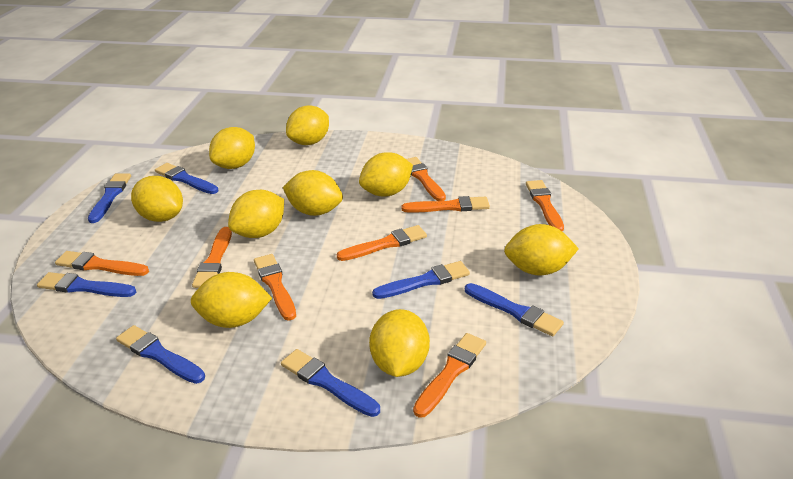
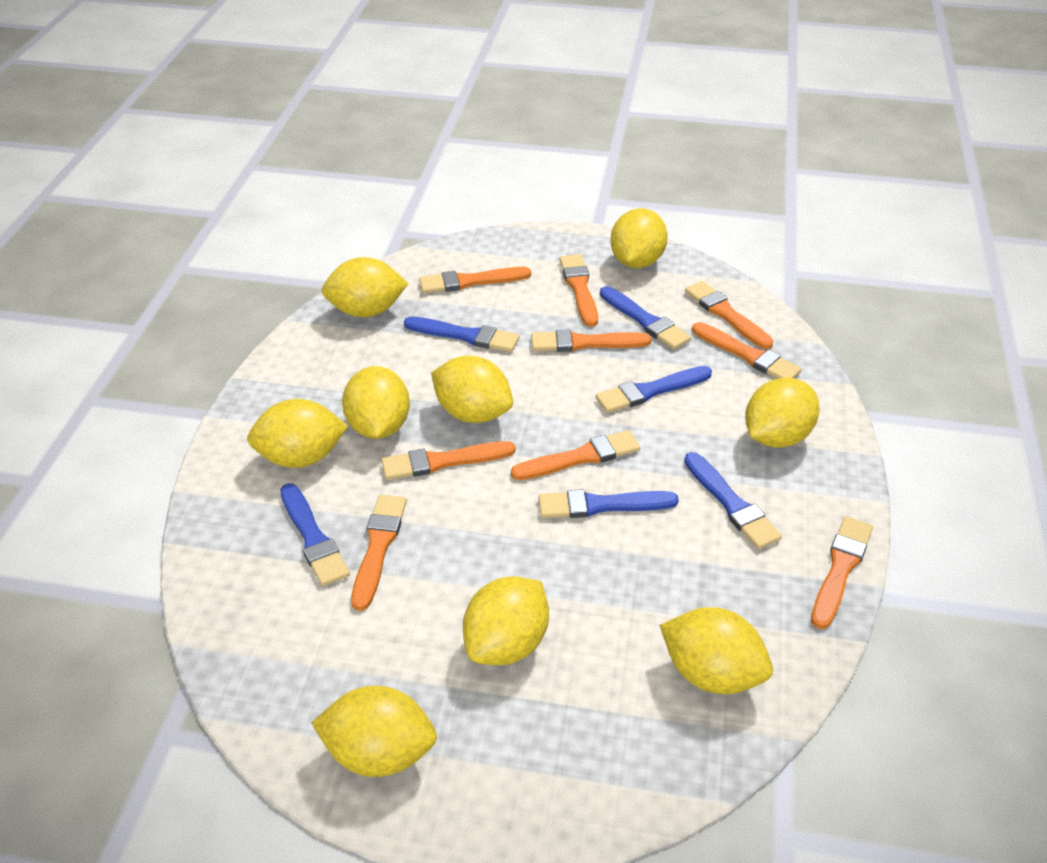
blue brush: 7 -> 6
orange brush: 8 -> 9

